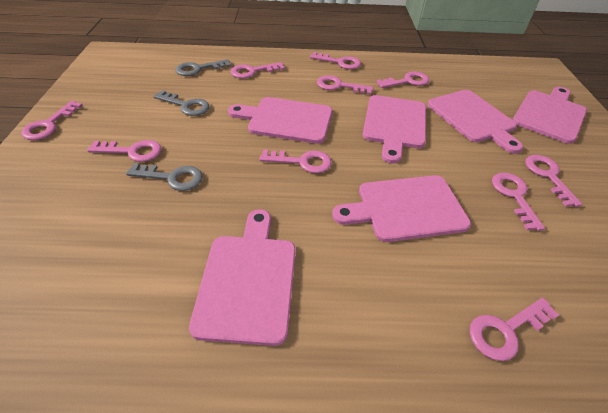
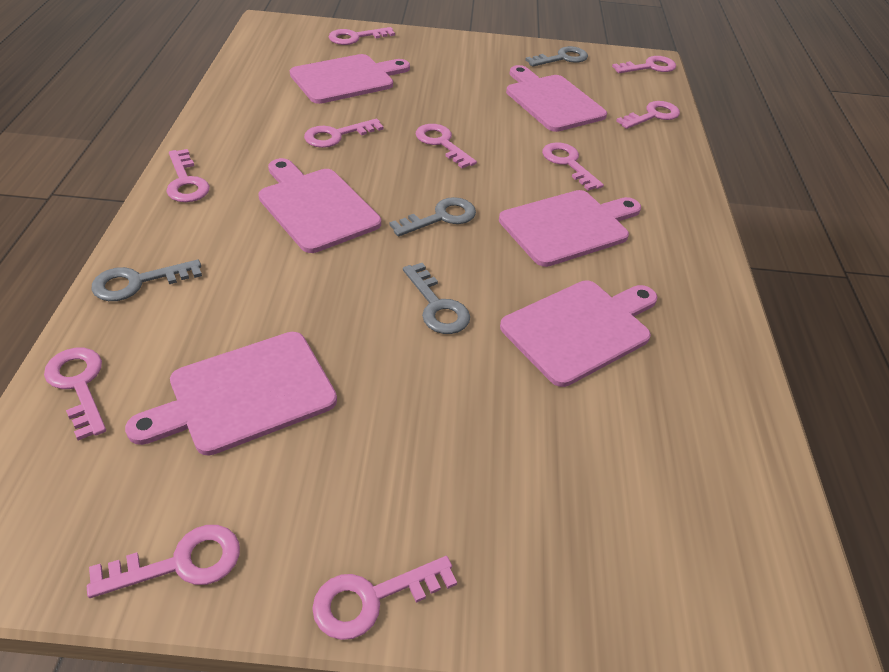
grey key: 3 -> 4

